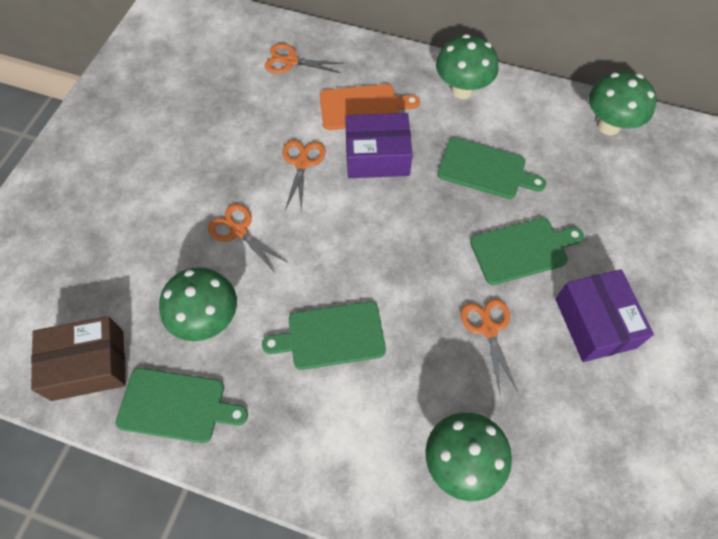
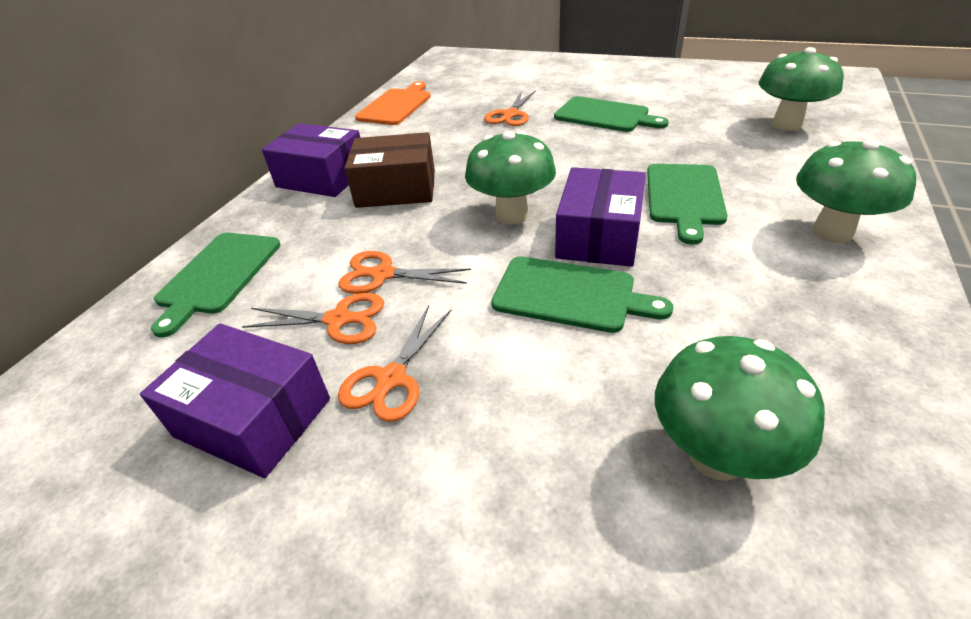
purple box: 2 -> 3

